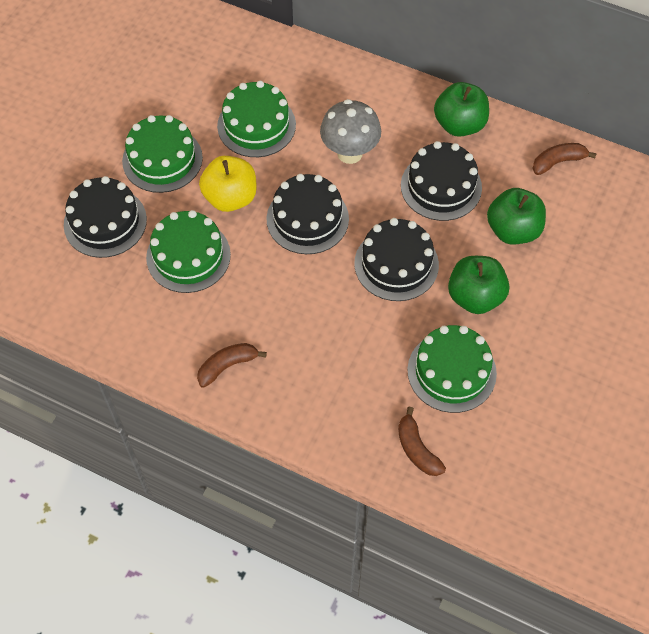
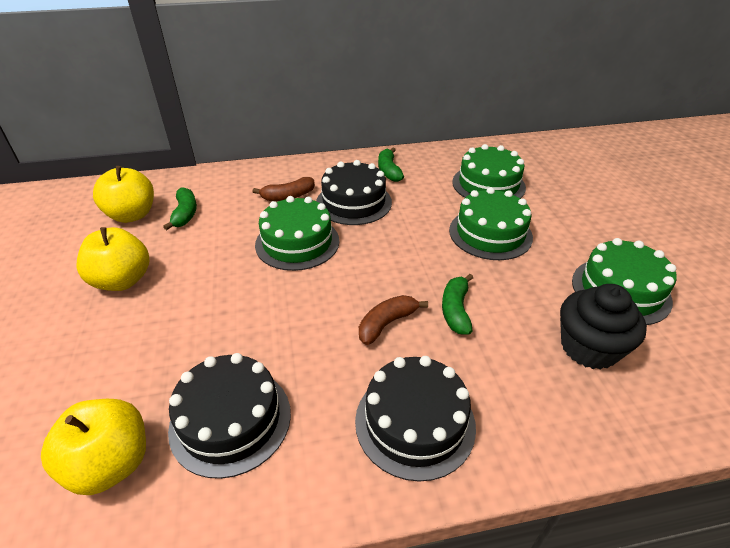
black cake: 4 -> 3
black cupcake: 0 -> 1
brown banana: 3 -> 2
green apple: 3 -> 0
green banana: 0 -> 3
grey mushroom: 1 -> 0
yellow apple: 1 -> 3

